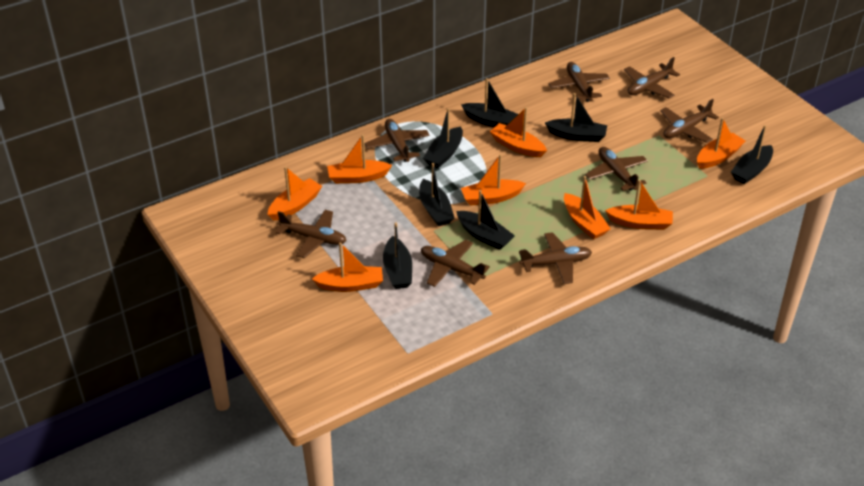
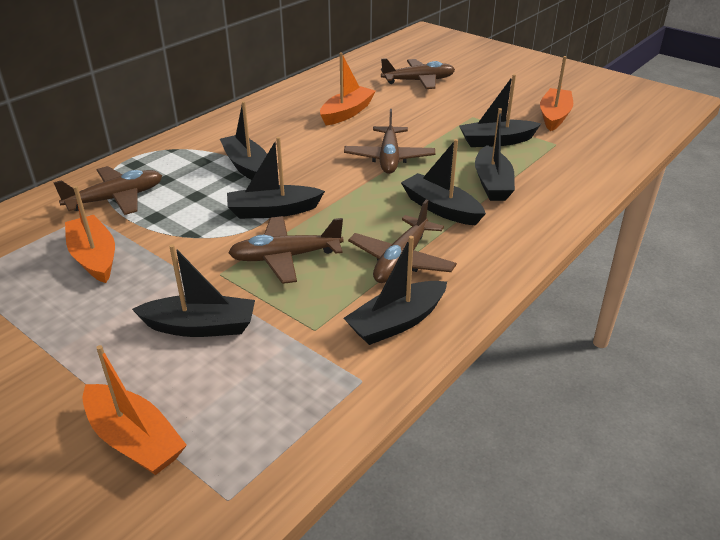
brown plane: 8 -> 5
orange boat: 8 -> 4

